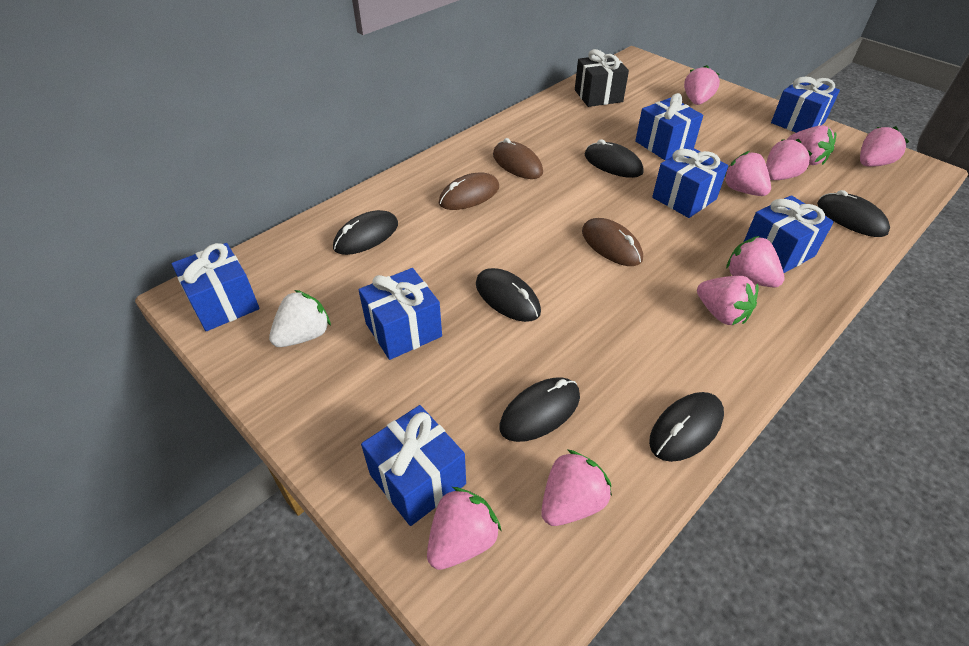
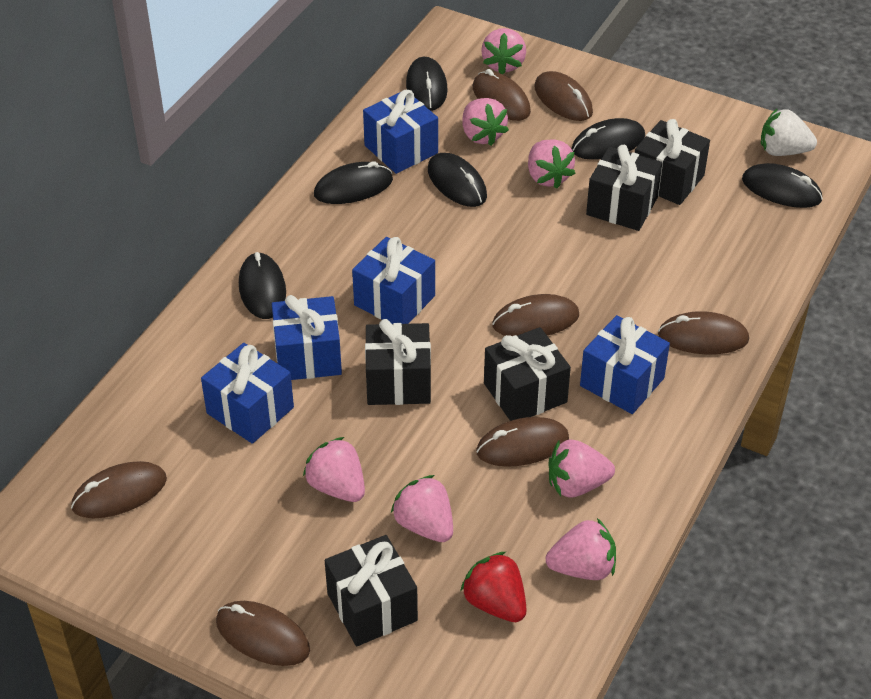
black gift: 1 -> 5
blue gift: 7 -> 5
brown mouse: 3 -> 7
pink strawberry: 9 -> 7
red strawberry: 0 -> 1

